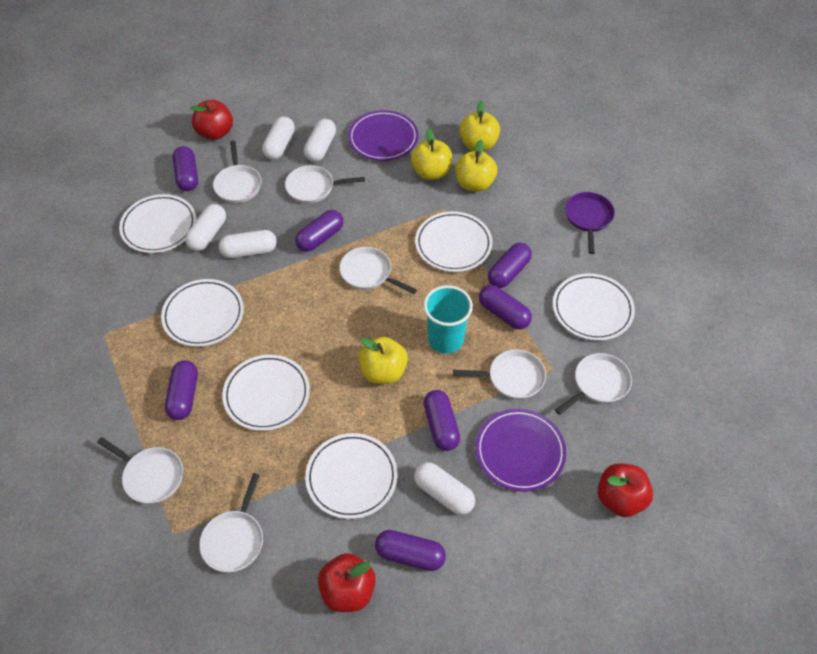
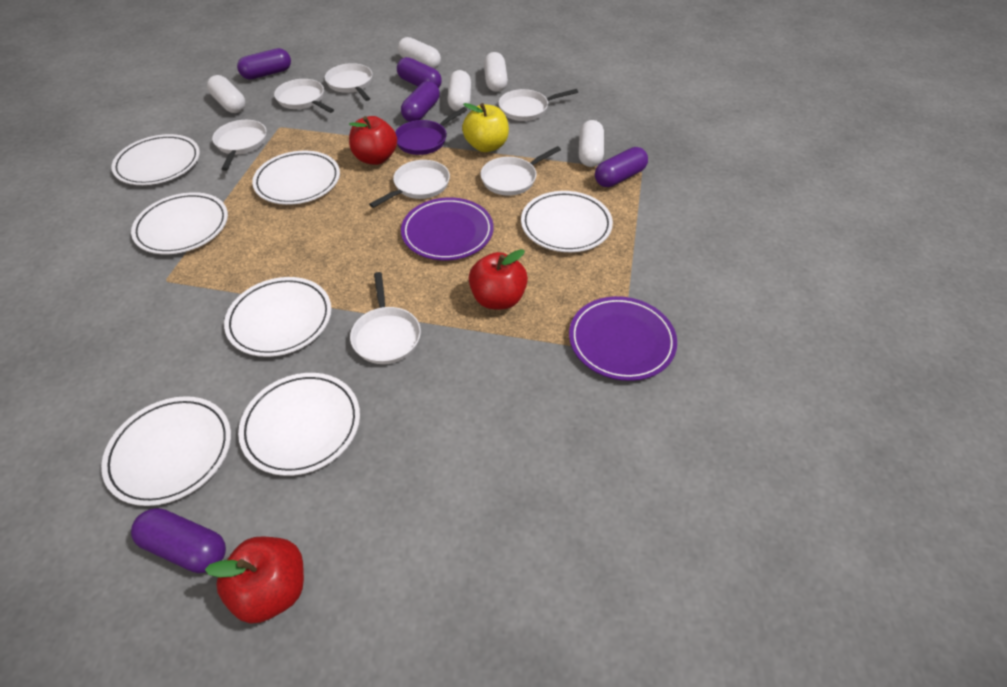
purple capsule: 7 -> 5
turquoise cup: 1 -> 0
white plate: 6 -> 7
yellow apple: 4 -> 1

